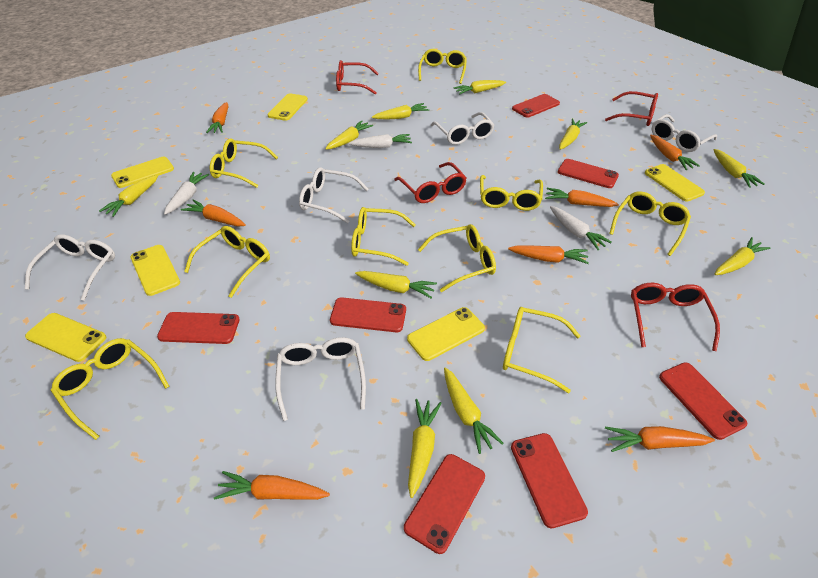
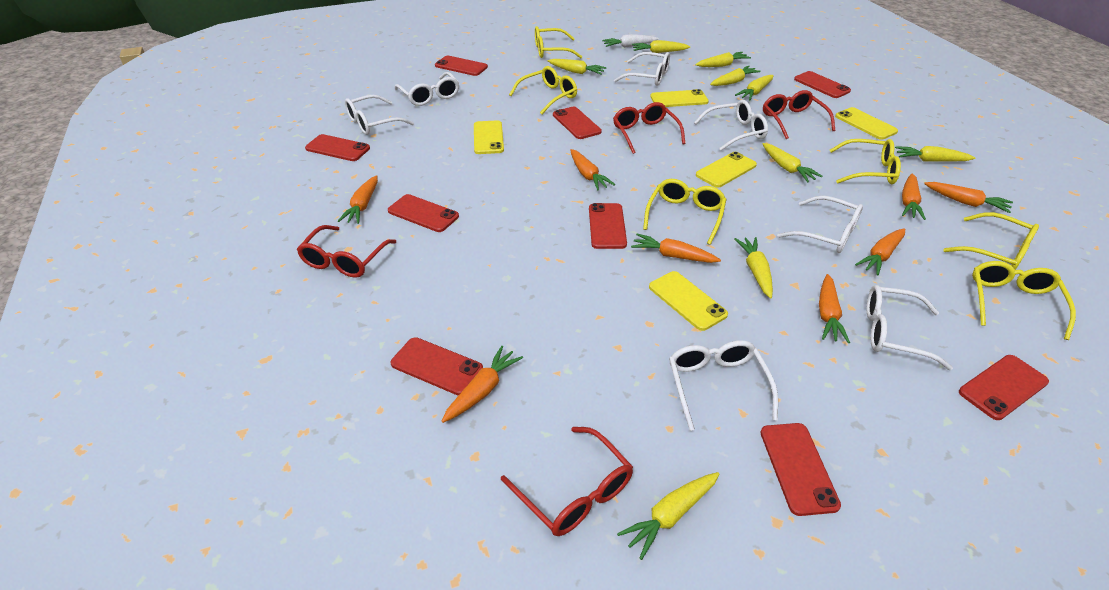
orange carrot: 7 -> 8
red phone: 7 -> 9
white carrot: 3 -> 1
white glasses: 5 -> 7
yellow carrot: 10 -> 9
yellow glasses: 9 -> 6
yellow phone: 6 -> 5

